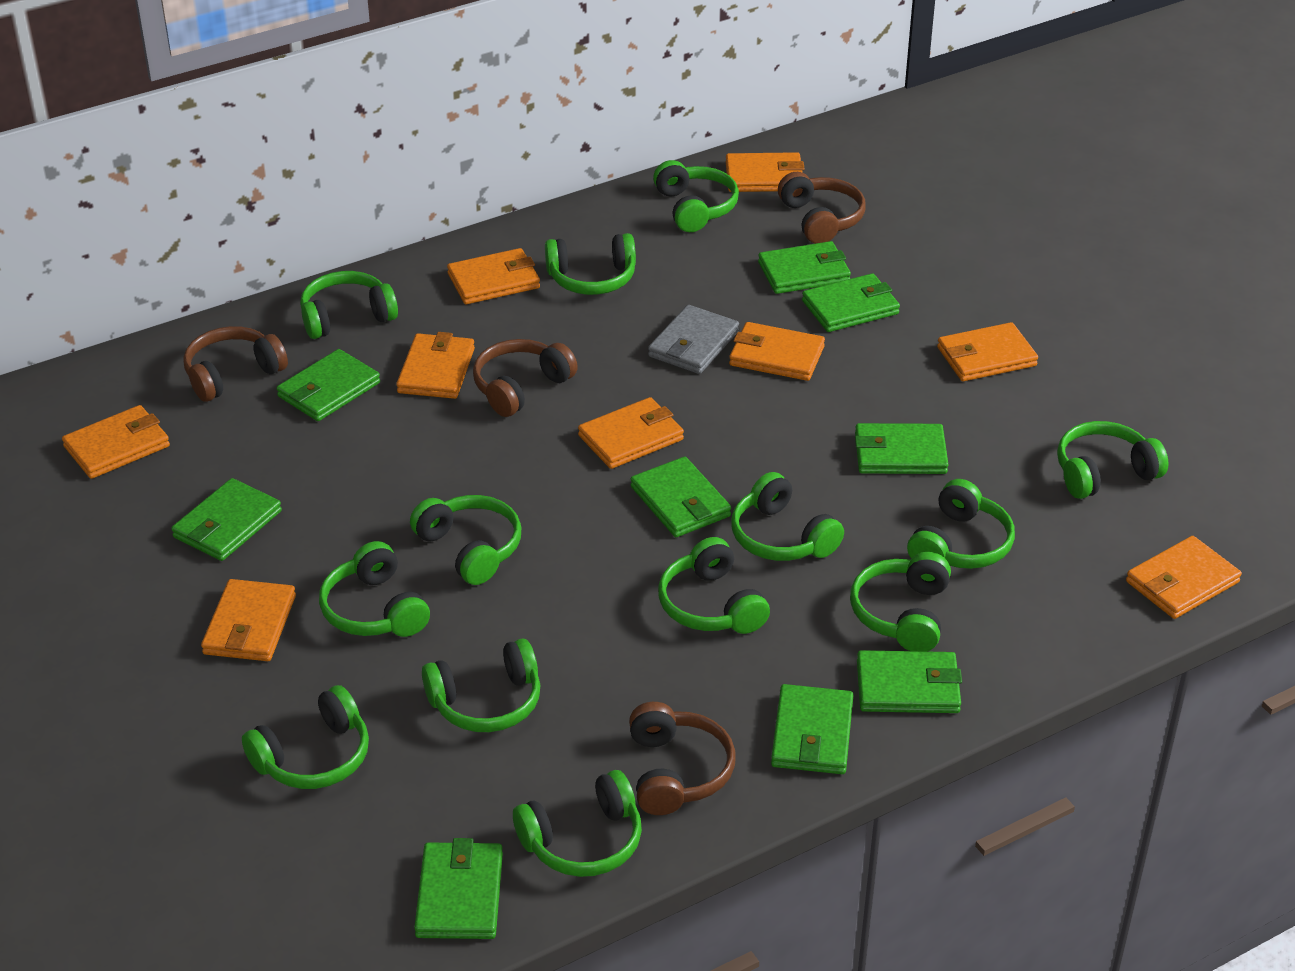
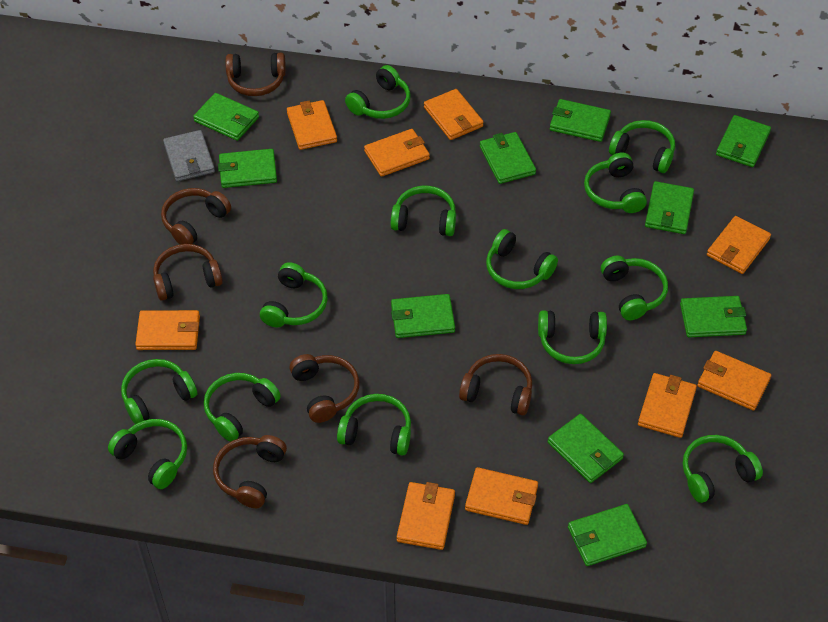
brown headphones: 4 -> 6
green wallet: 9 -> 10

